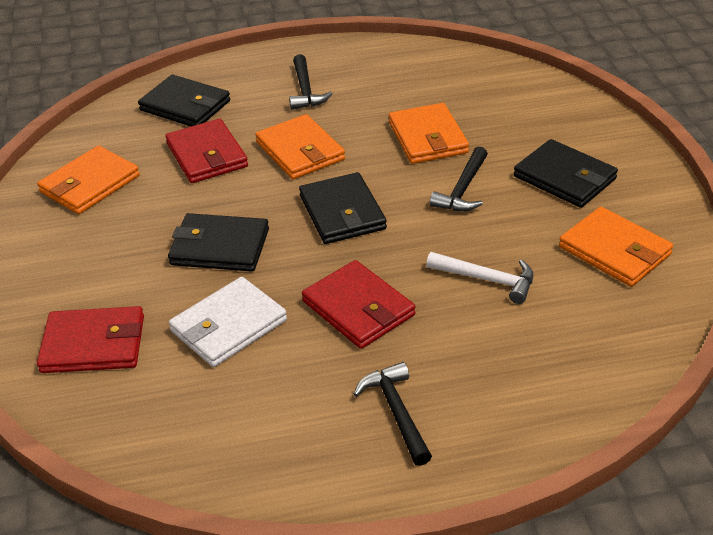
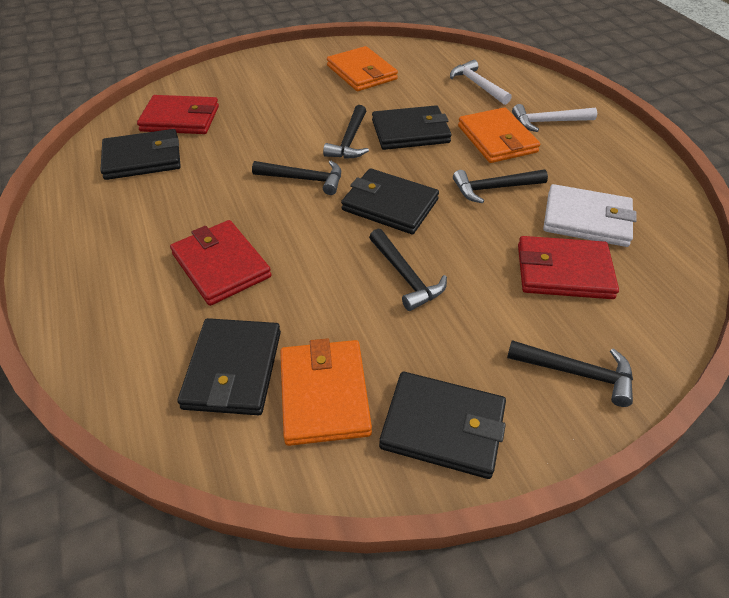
black hammer: 3 -> 5
black wallet: 4 -> 5
orange wallet: 4 -> 3
white hammer: 1 -> 2

